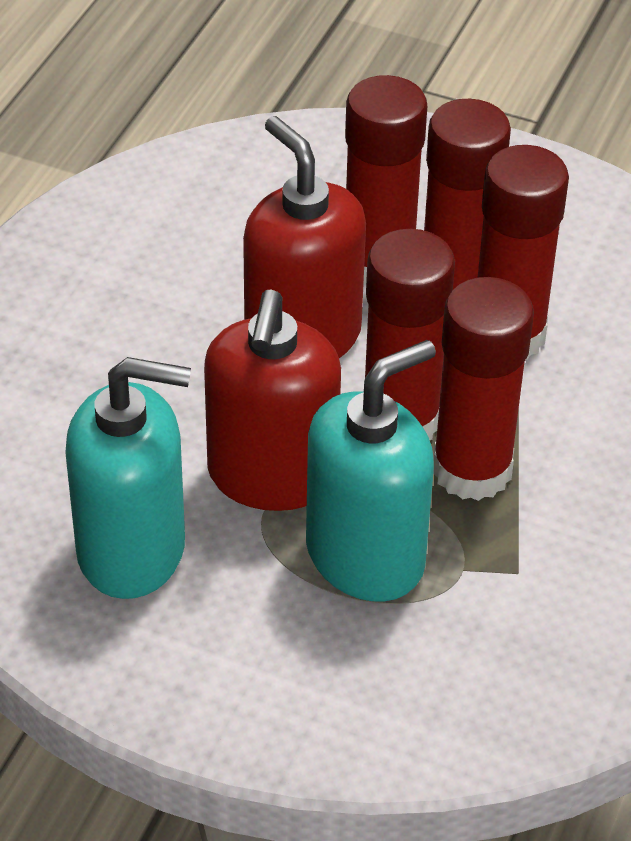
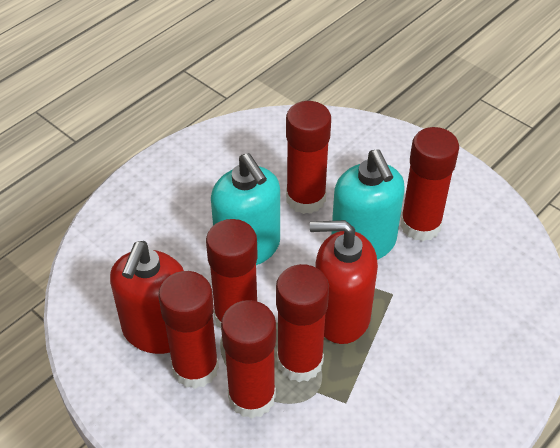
red glue stick: 5 -> 6

